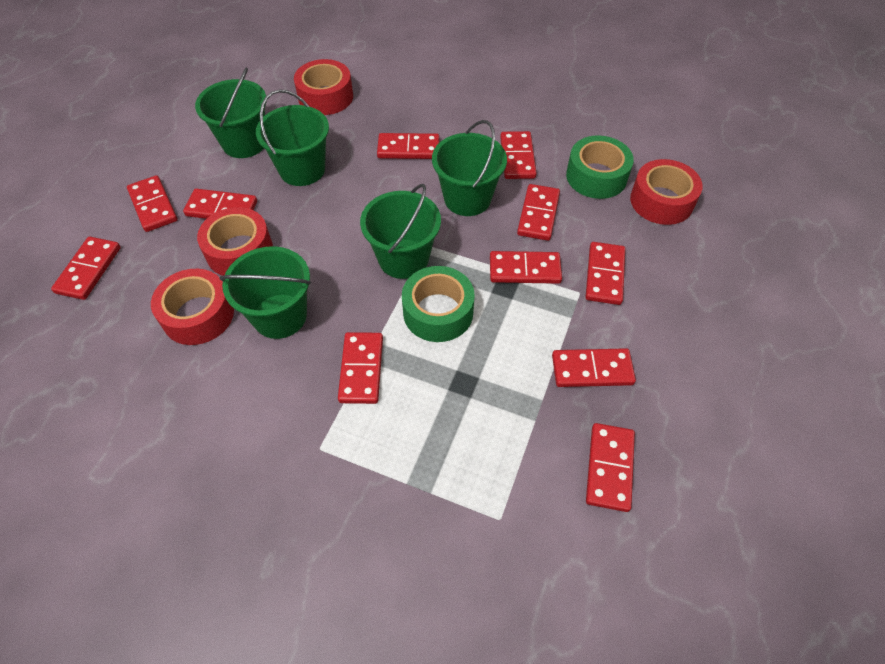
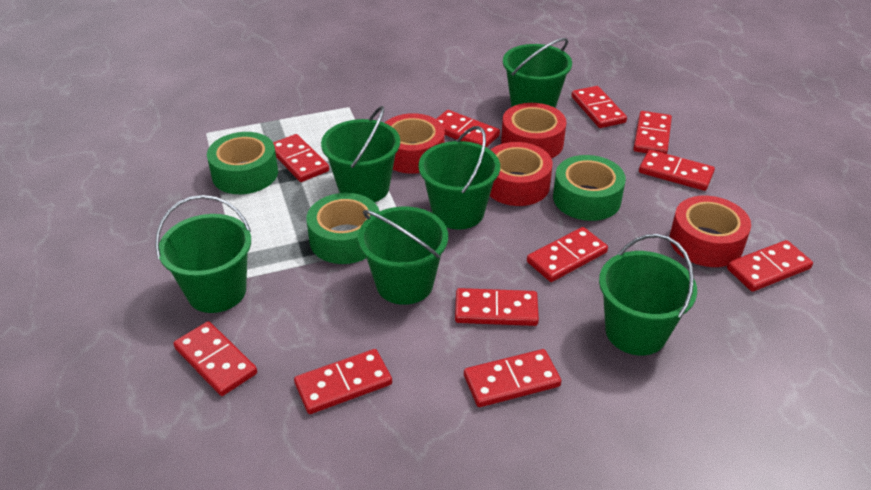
green bucket: 5 -> 6
green tape: 2 -> 3

